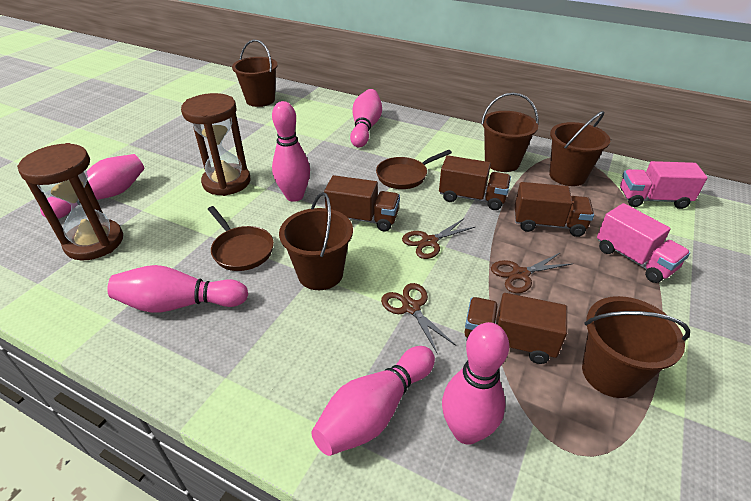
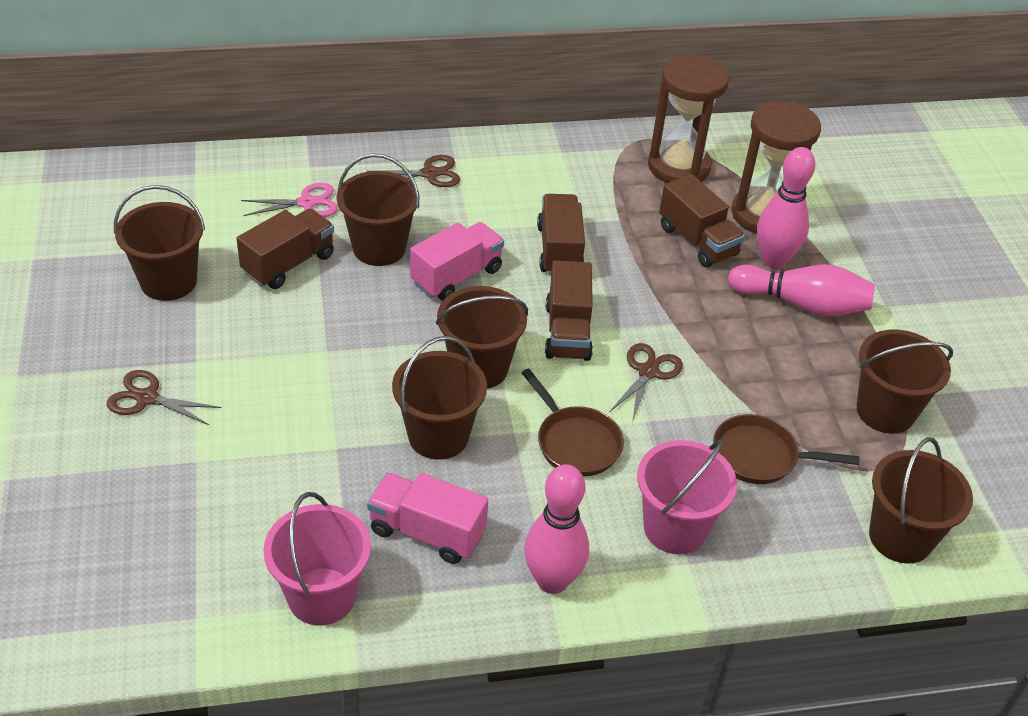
brown bucket: 5 -> 6
pink bowling pin: 6 -> 3
pink bucket: 0 -> 2
pink scissors: 0 -> 1

